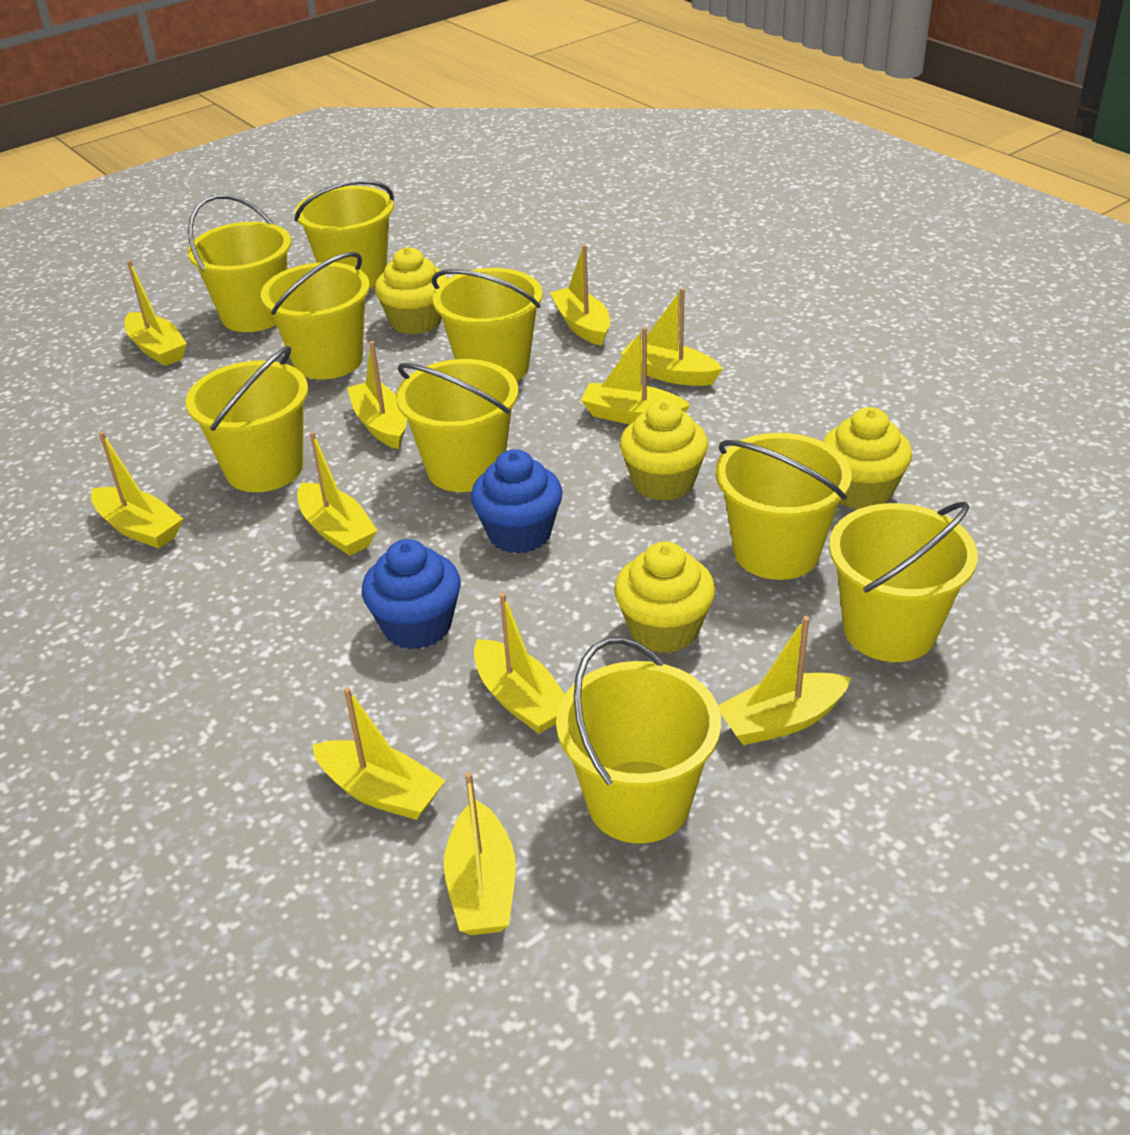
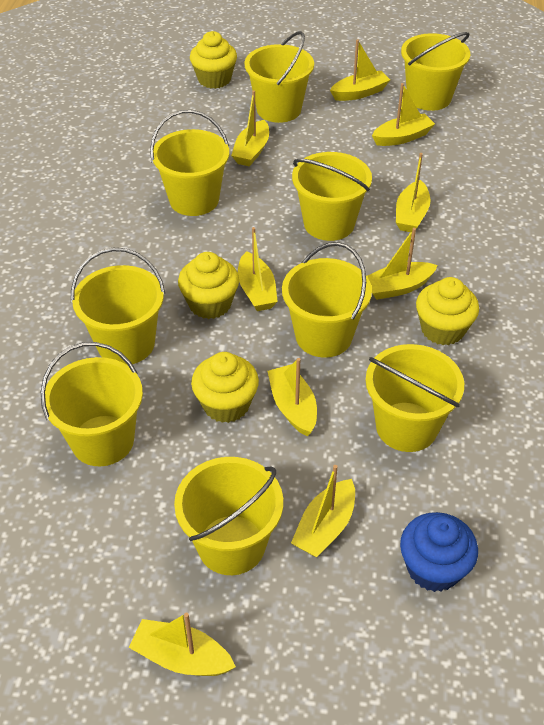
blue cupcake: 2 -> 1
yellow boat: 11 -> 9

